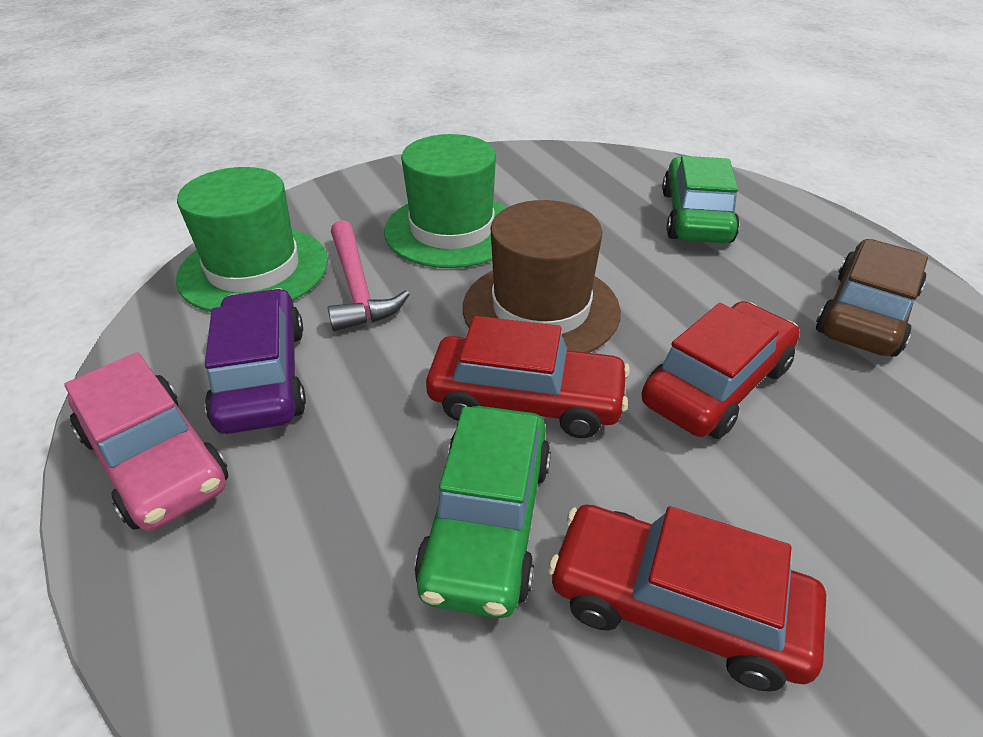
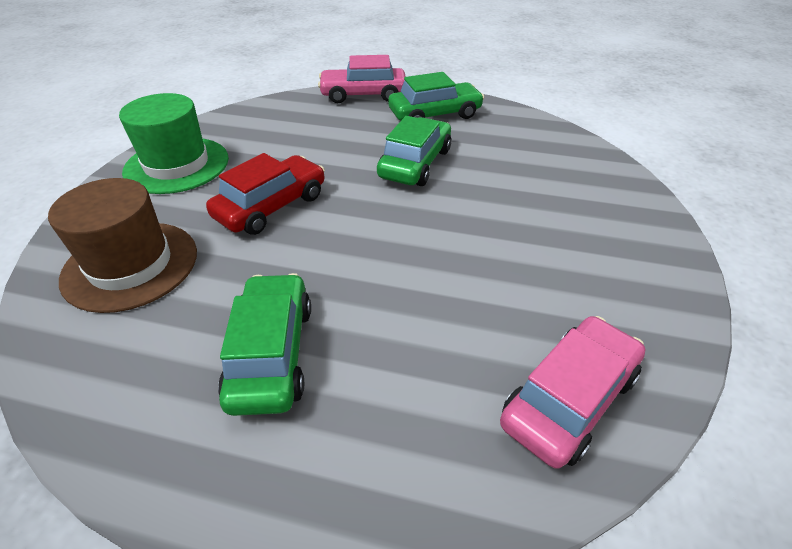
brown car: 1 -> 0
green car: 2 -> 3
green hat: 2 -> 1
pink car: 1 -> 2
pink hammer: 1 -> 0
purple car: 1 -> 0
red car: 3 -> 1

